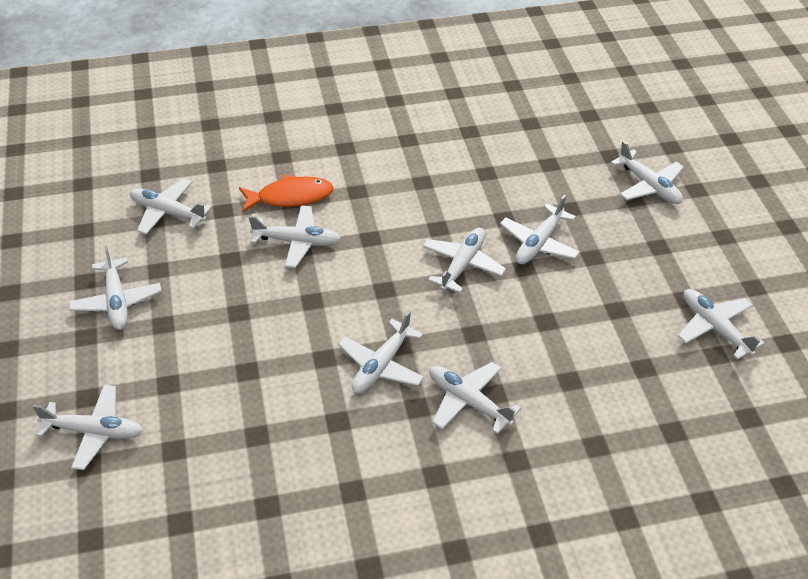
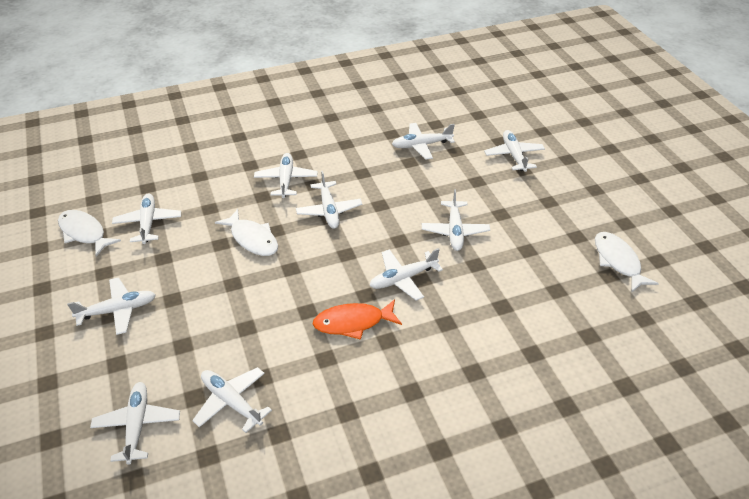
white fish: 0 -> 3

